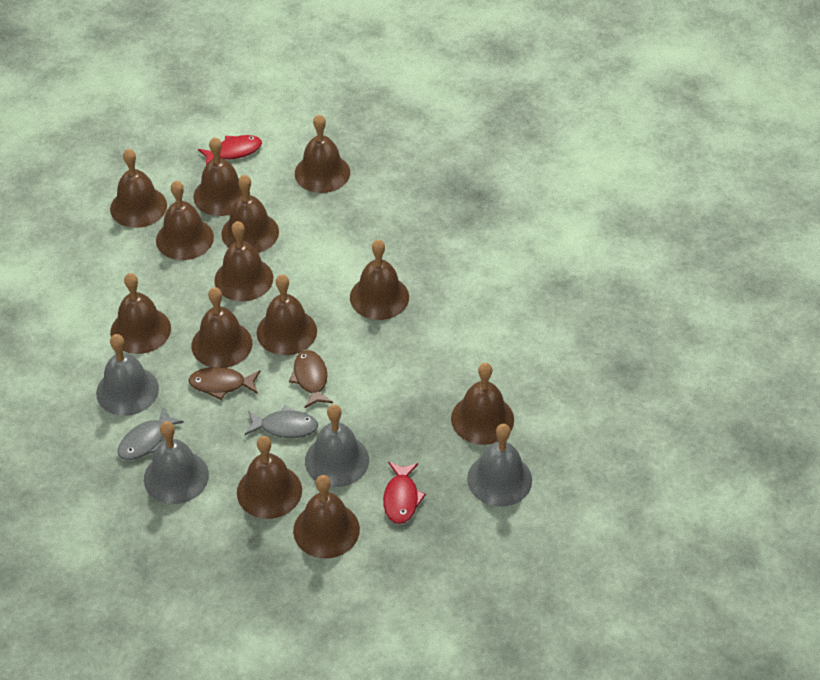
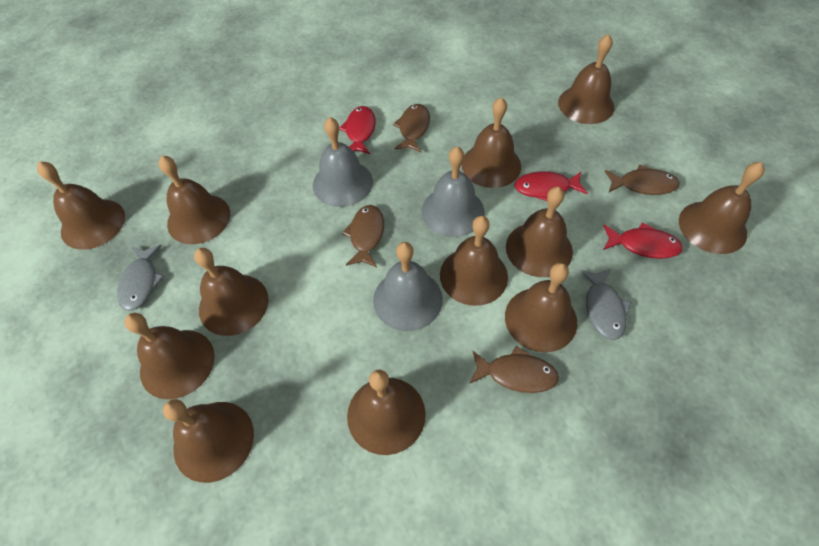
brown bell: 13 -> 12
brown fish: 2 -> 4
grey bell: 4 -> 3
red fish: 2 -> 3

